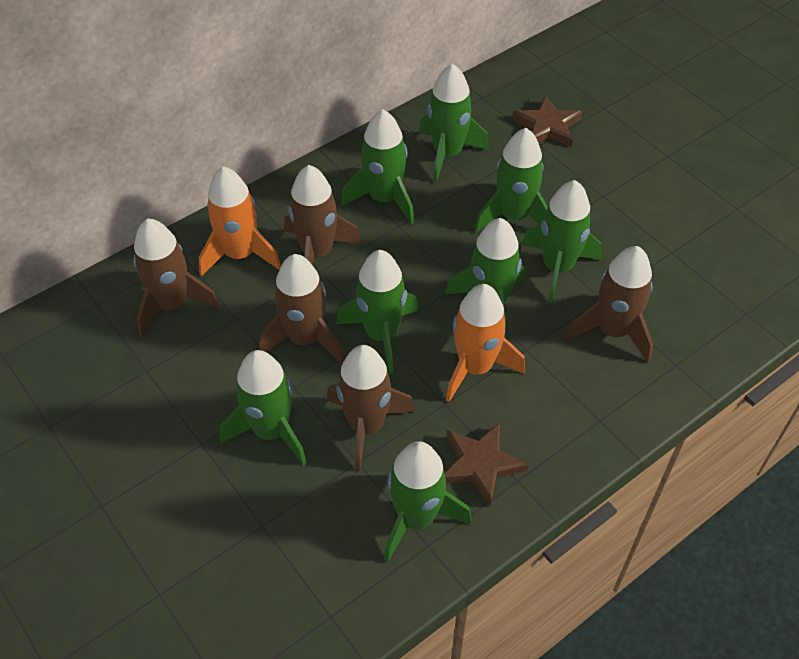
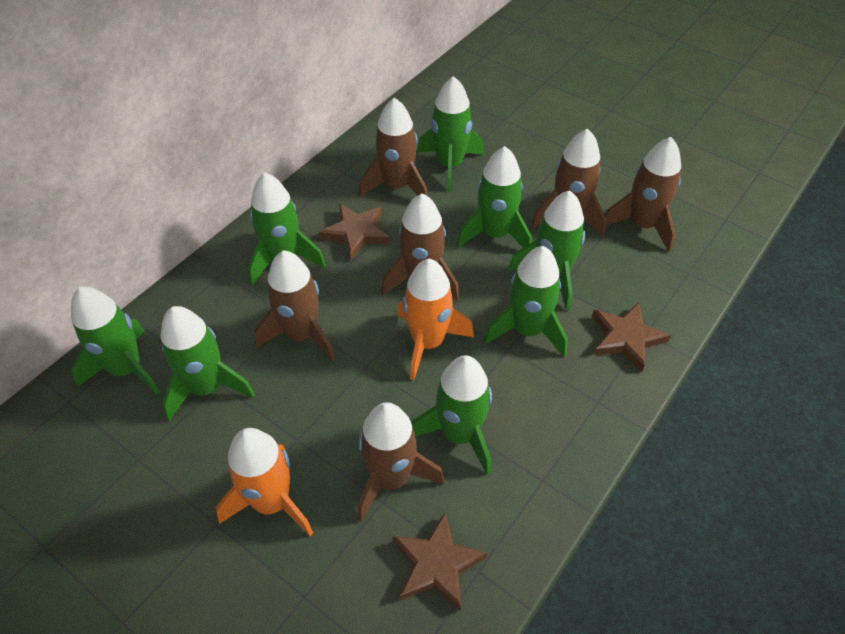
brown rocket: 5 -> 6
brown star: 2 -> 3

